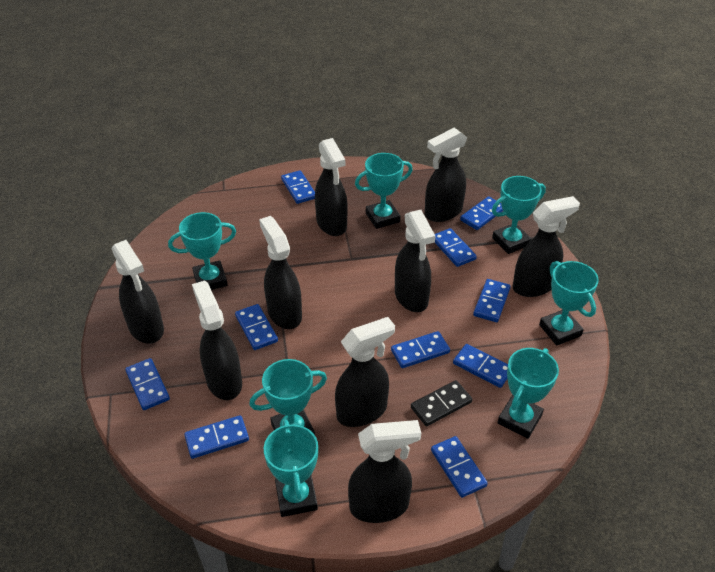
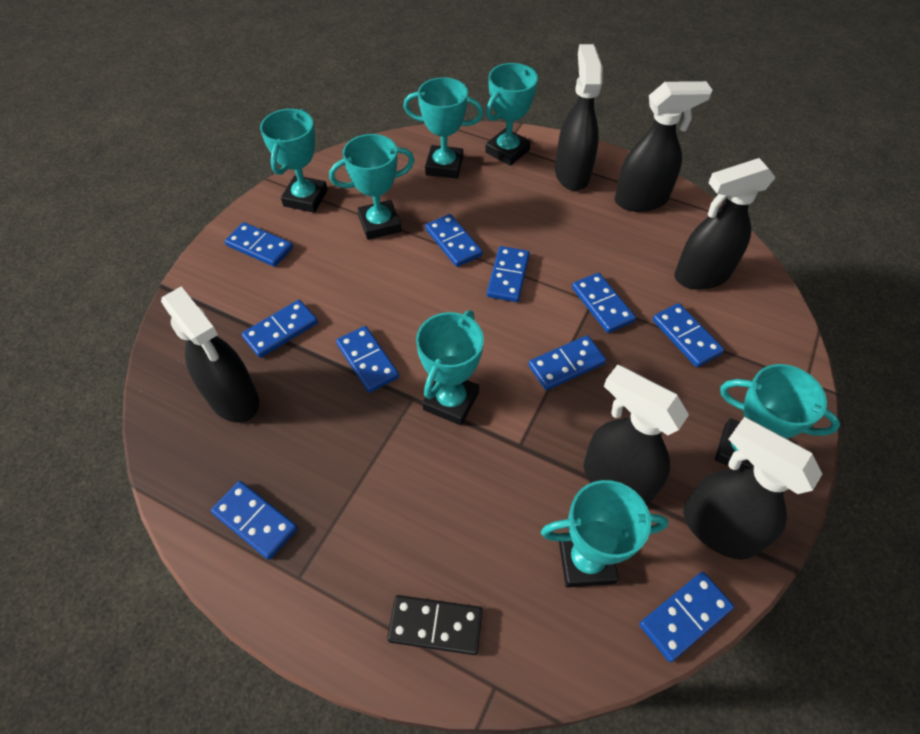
black spray bottle: 9 -> 6

